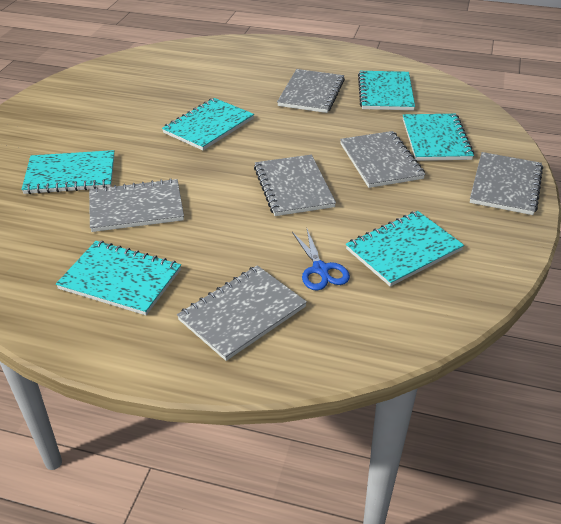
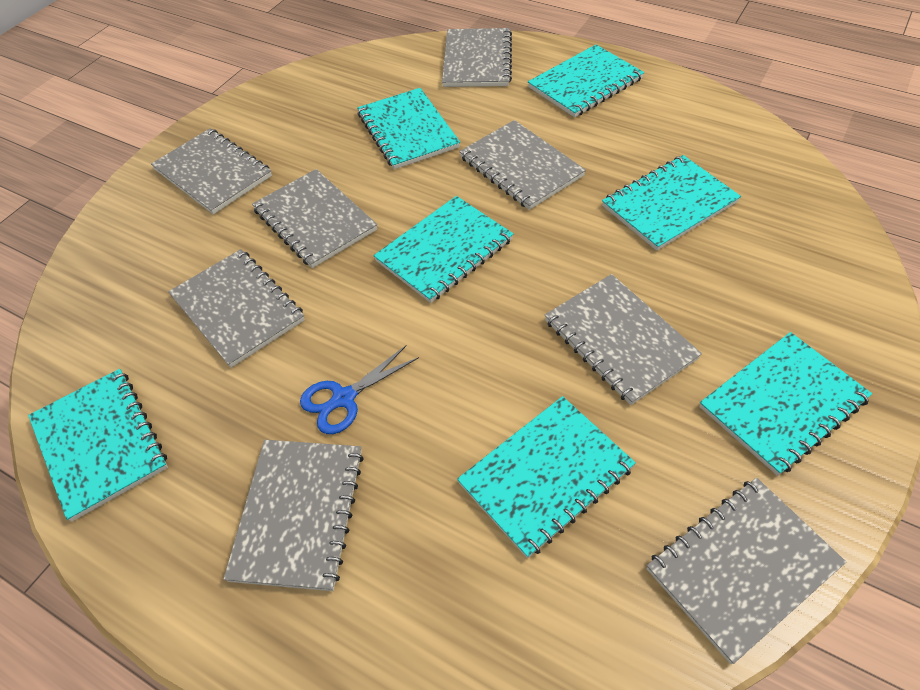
grey notebook: 6 -> 8
turquoise notebook: 6 -> 7

